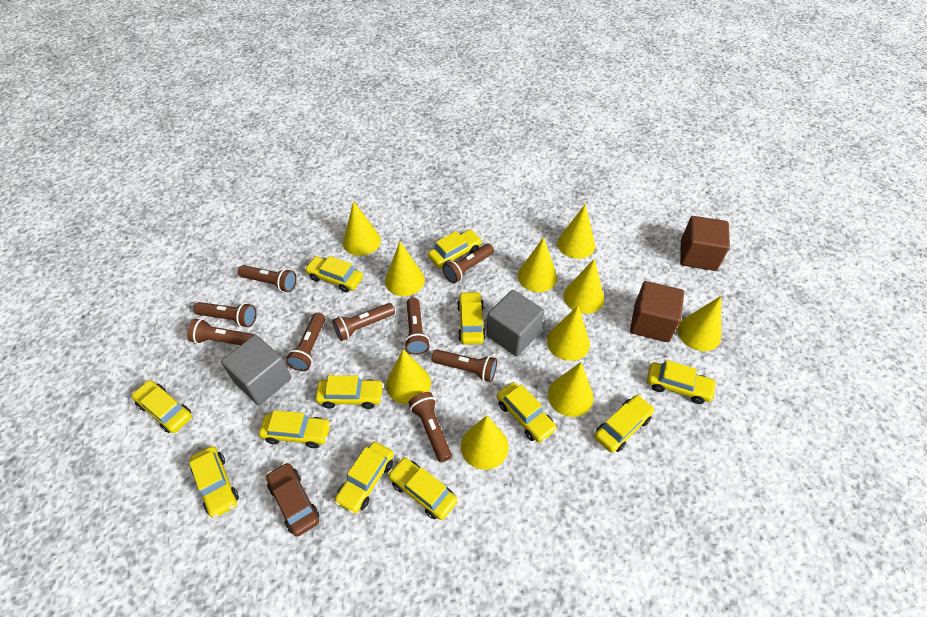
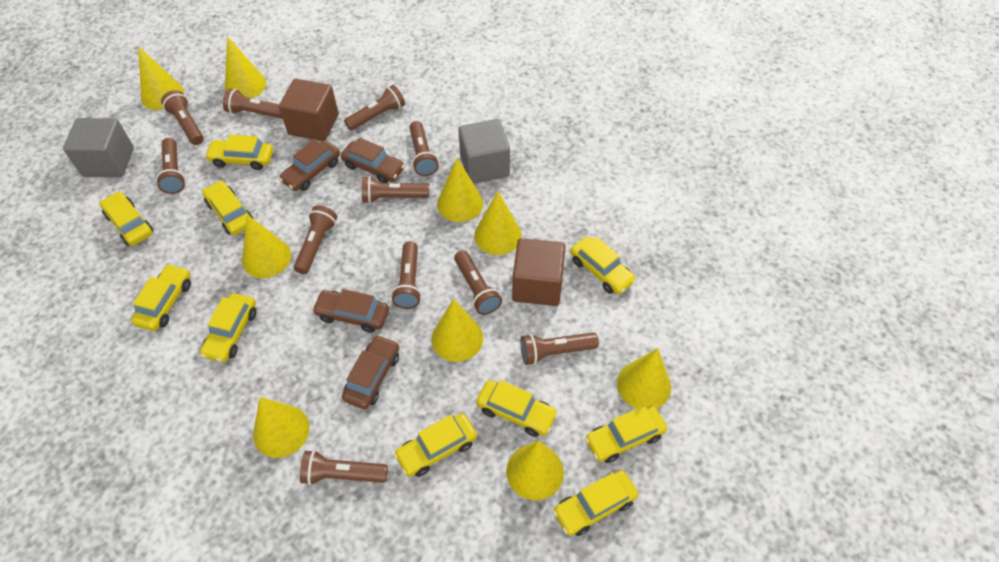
brown car: 1 -> 4
brown flashlight: 9 -> 11
yellow car: 12 -> 10
yellow cone: 10 -> 9

